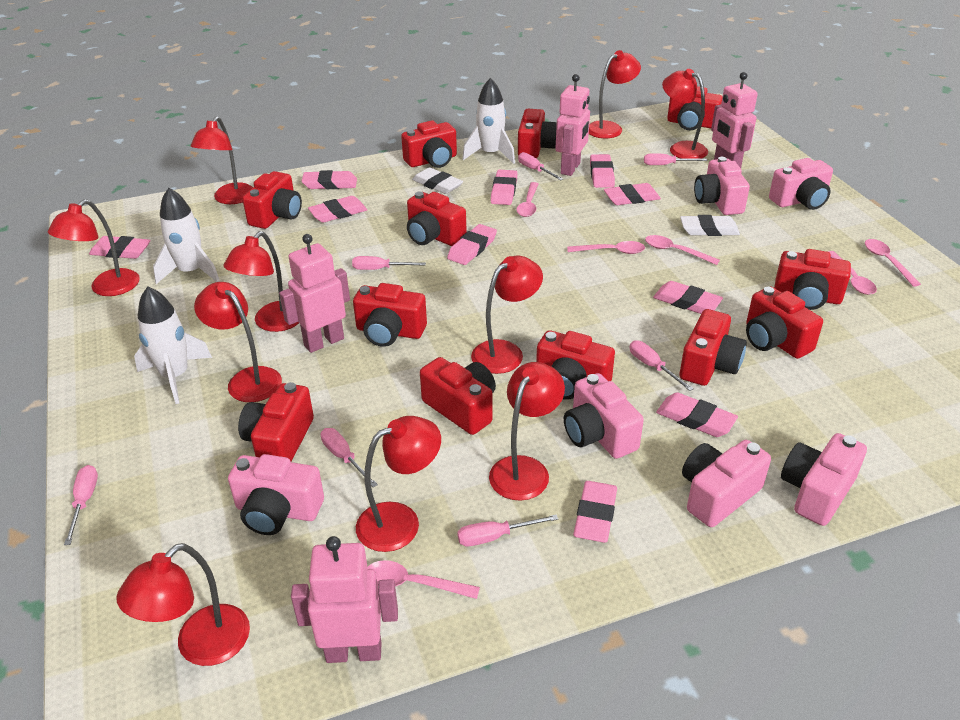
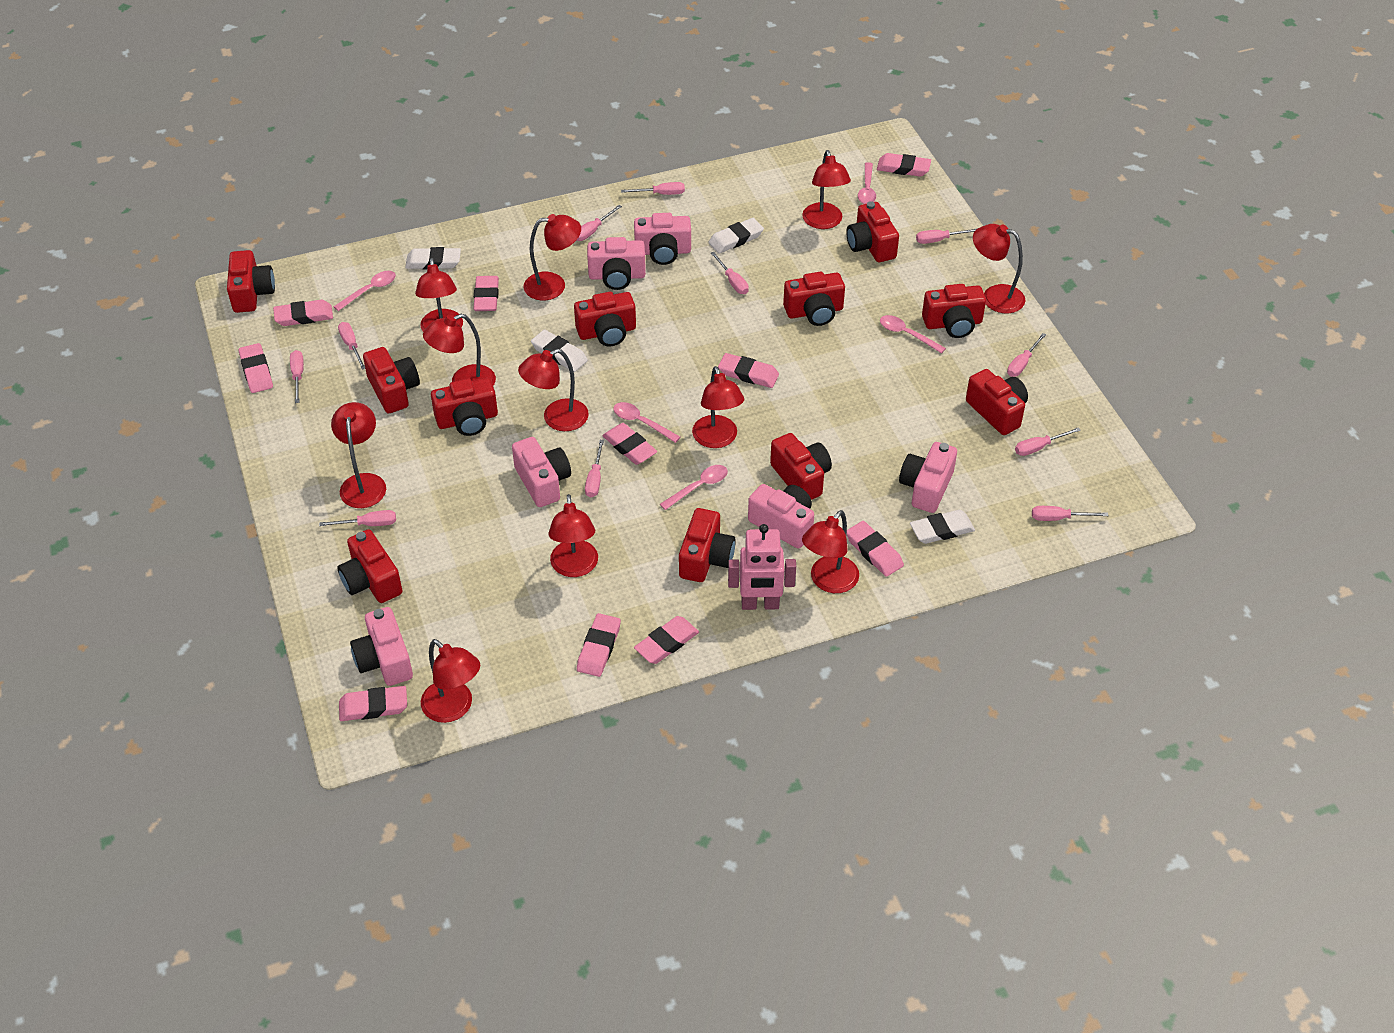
pink robot: 4 -> 1
pink screwdriver: 7 -> 11
pink spoon: 6 -> 5
red camera: 12 -> 11
red lamp: 10 -> 11
white eraser: 2 -> 4
white rocket: 3 -> 0

